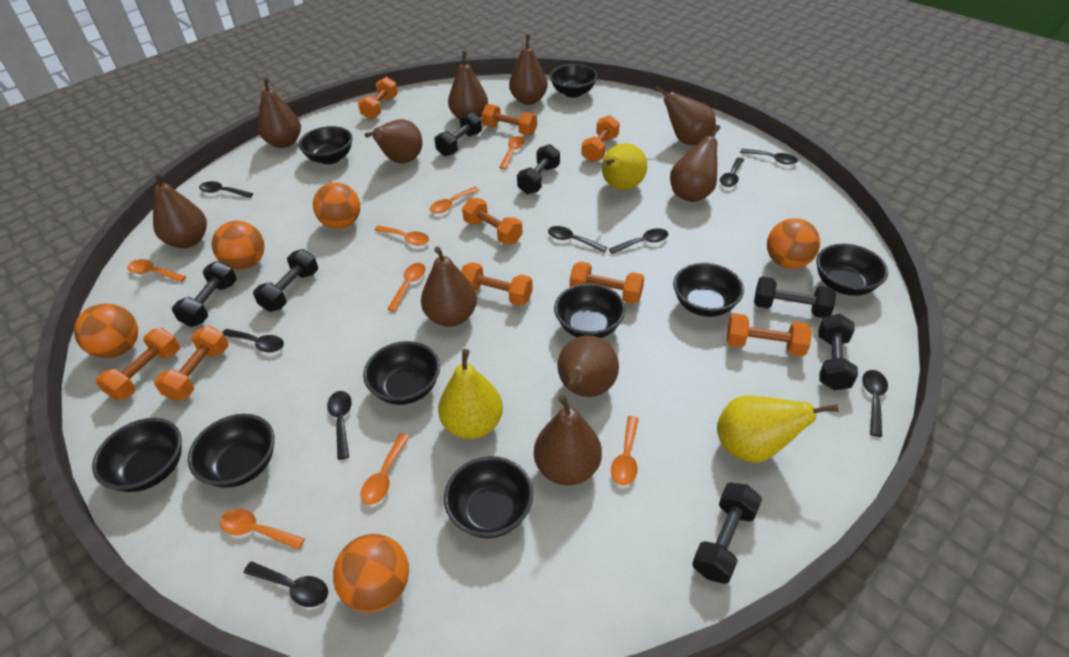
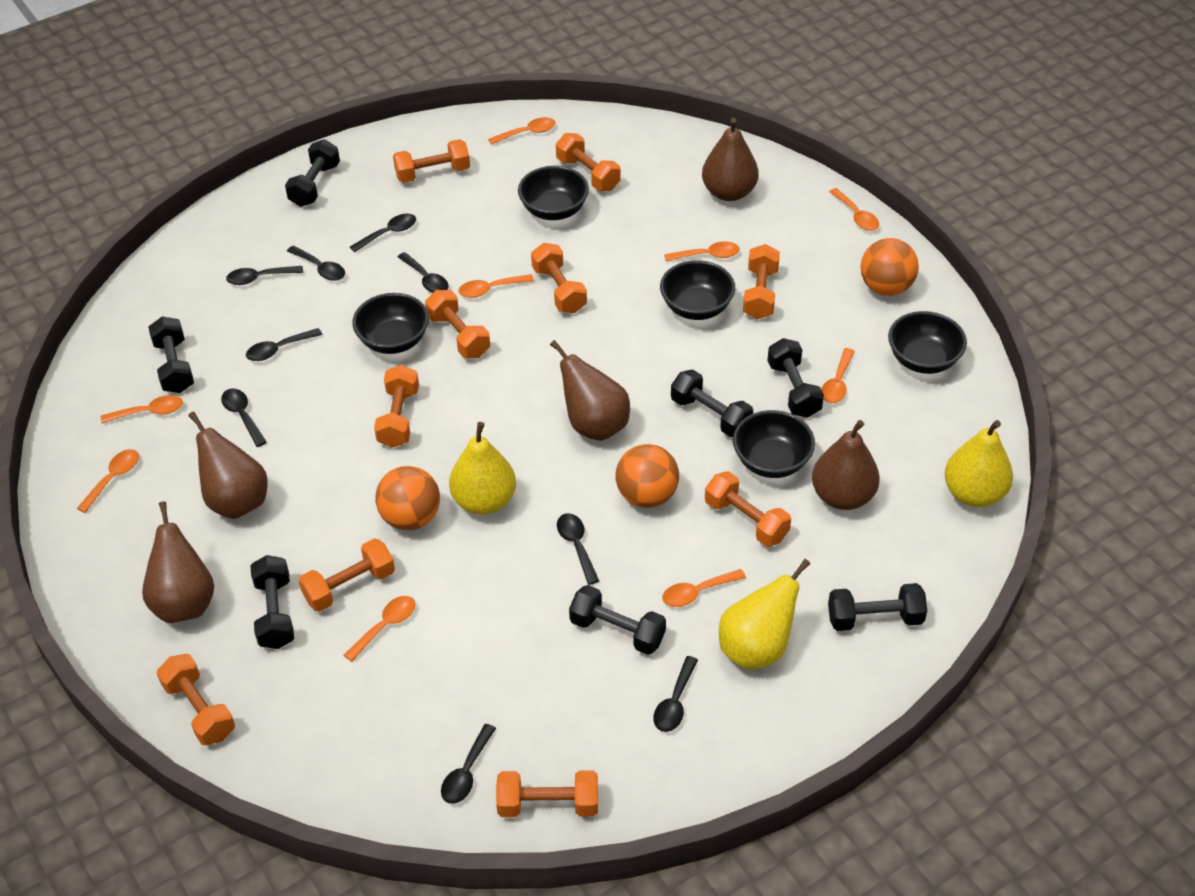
black bowl: 9 -> 5
brown pear: 10 -> 5
orange ball: 5 -> 3
orange dumbbell: 9 -> 10
orange spoon: 8 -> 9

